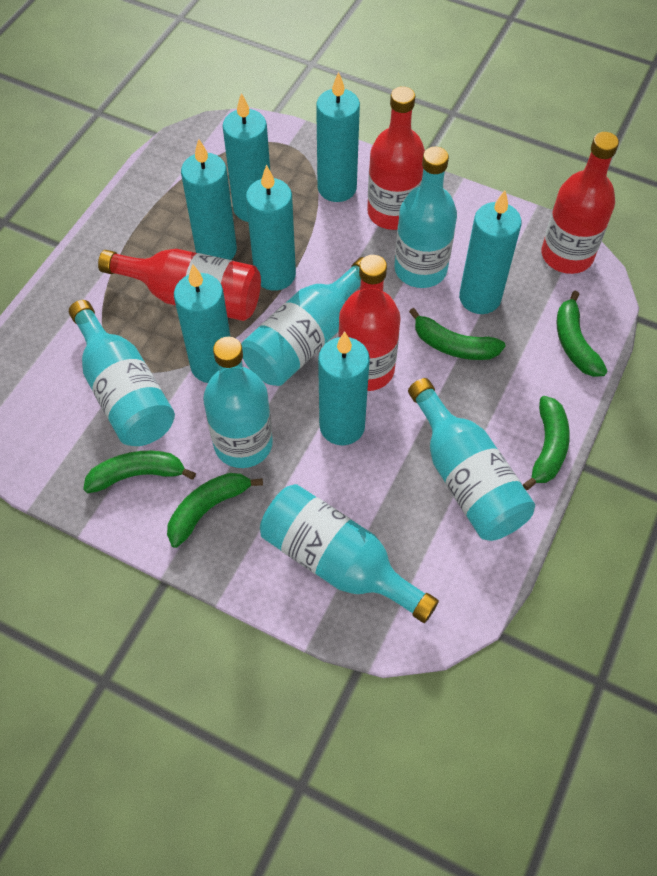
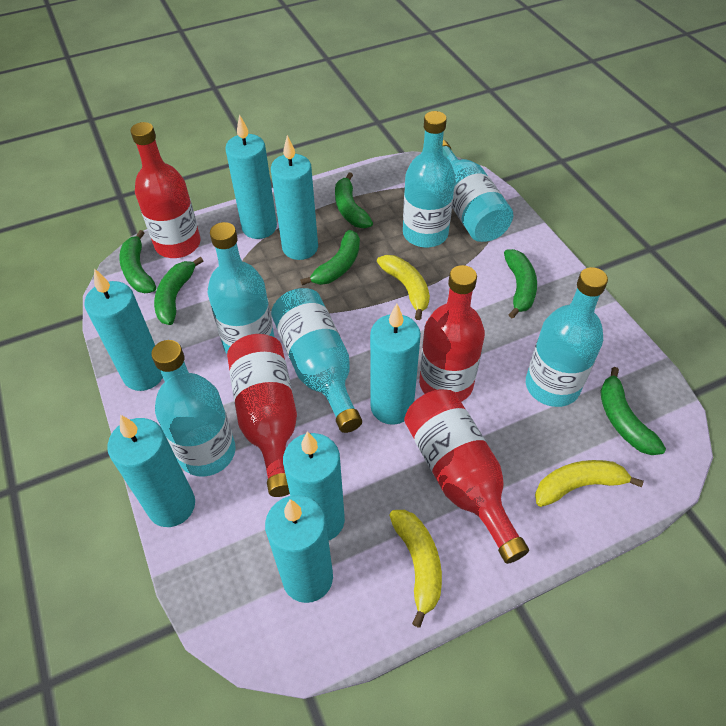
green banana: 5 -> 6
yellow banana: 0 -> 3

